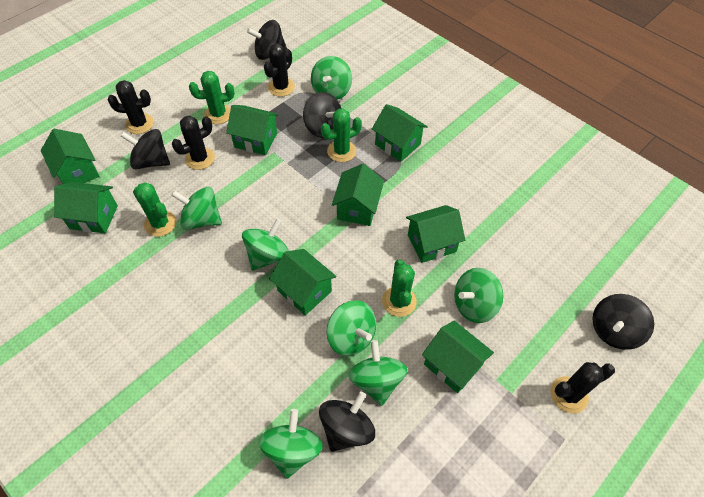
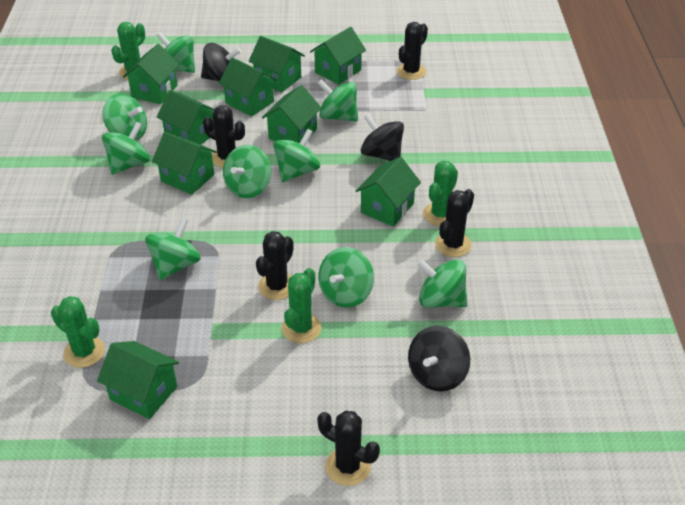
black cactus: 4 -> 5
black spinning top: 5 -> 3
green house: 8 -> 9
green spinning top: 7 -> 9

